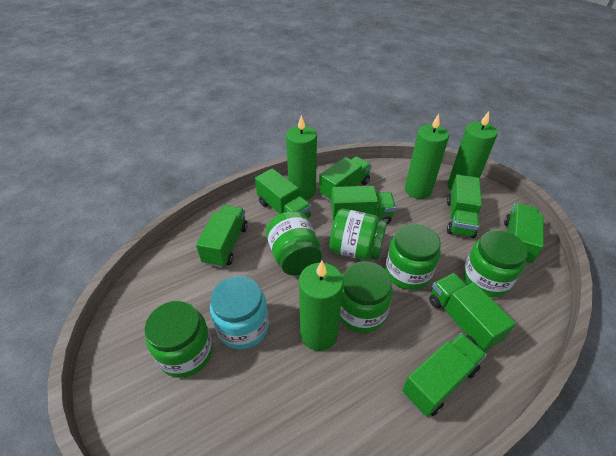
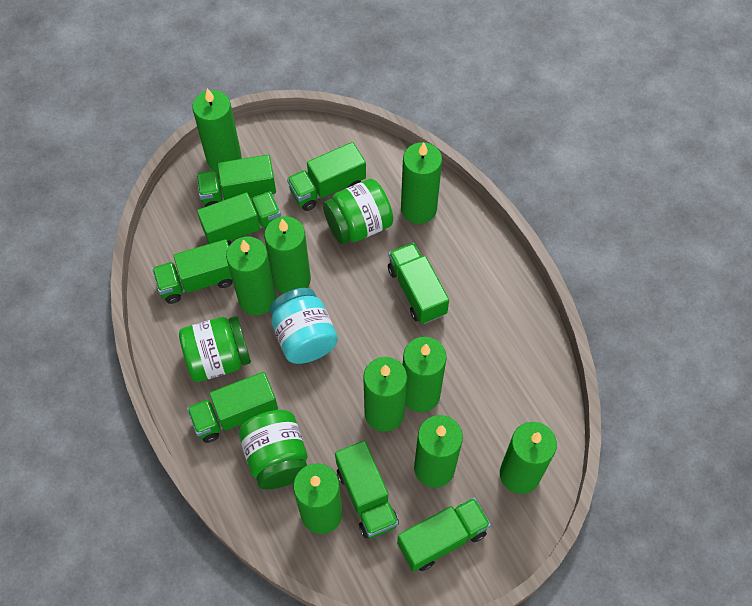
green candle: 4 -> 9
green jar: 6 -> 3

